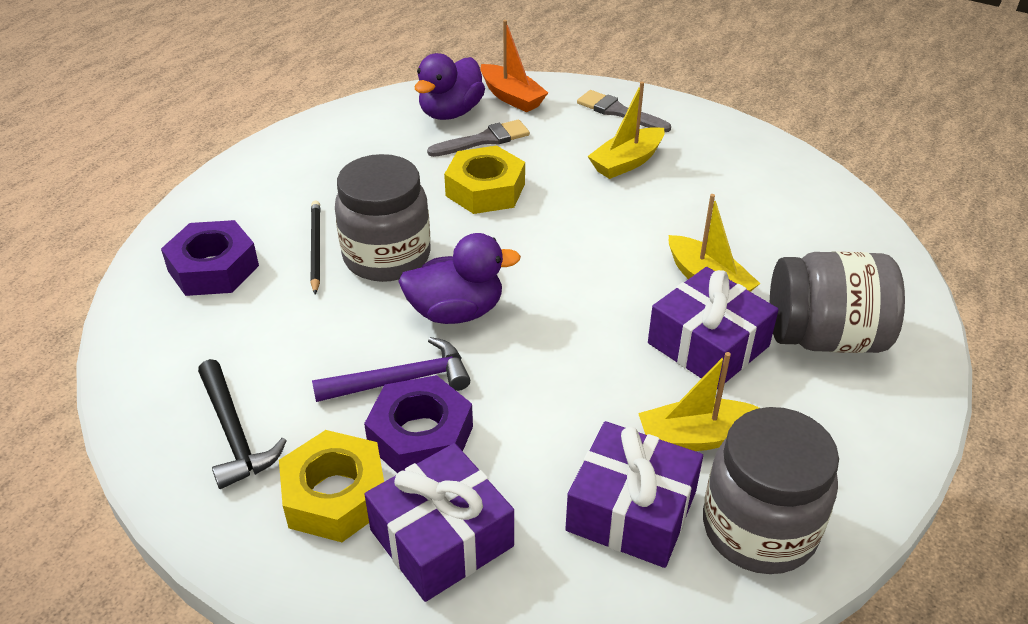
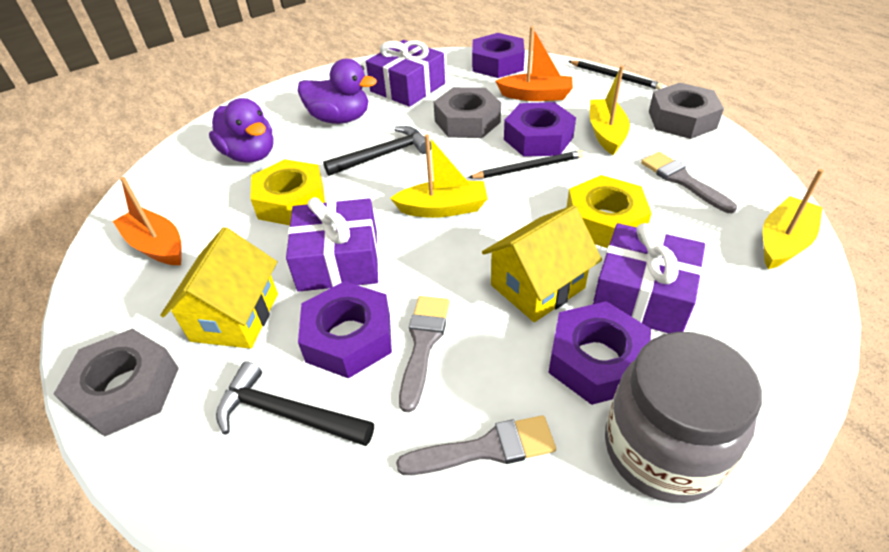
black hammer: 1 -> 2
black pencil: 1 -> 2
grey brush: 2 -> 3
grey jar: 3 -> 1
grey nut: 0 -> 3
orange boat: 1 -> 2
purple hammer: 1 -> 0
purple nut: 2 -> 4
yellow house: 0 -> 2

